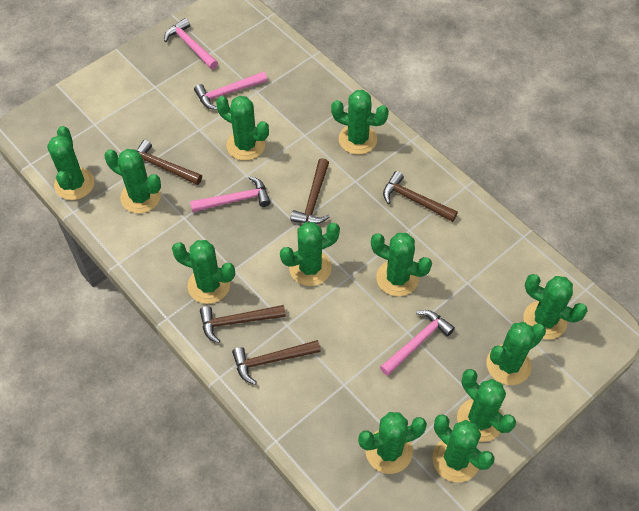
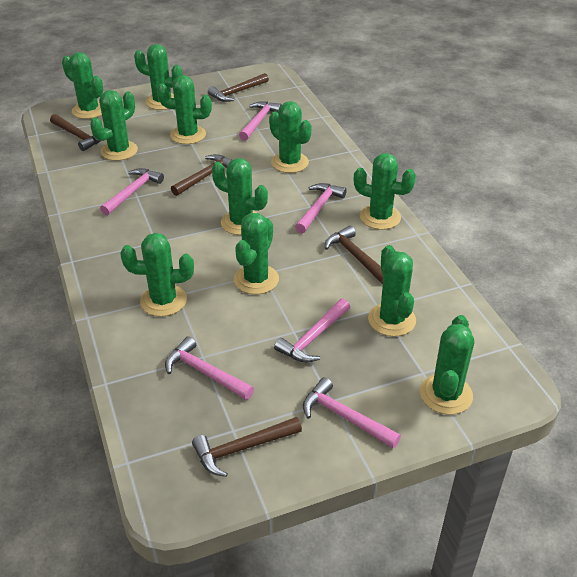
green cactus: 12 -> 11
pink hammer: 4 -> 6

